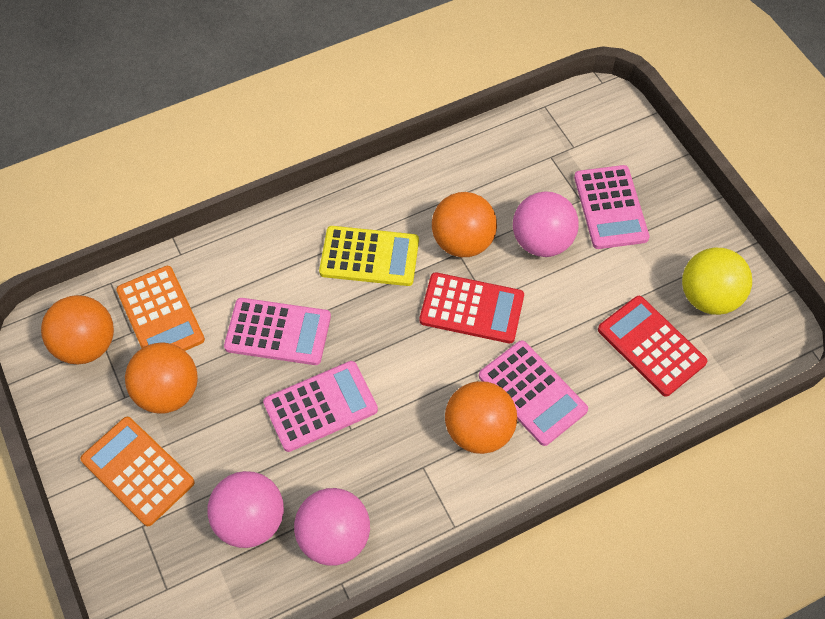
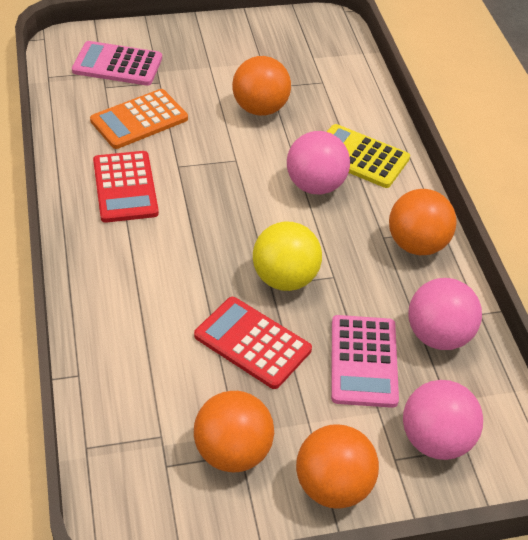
orange calculator: 2 -> 1
pink calculator: 4 -> 2

